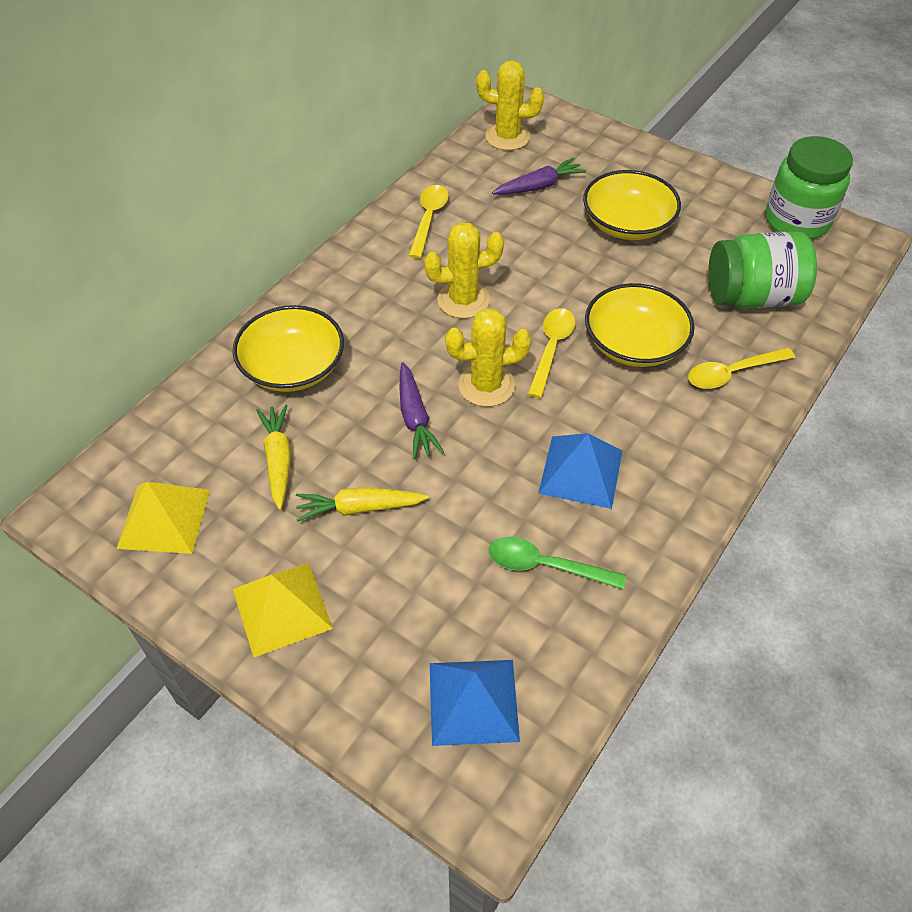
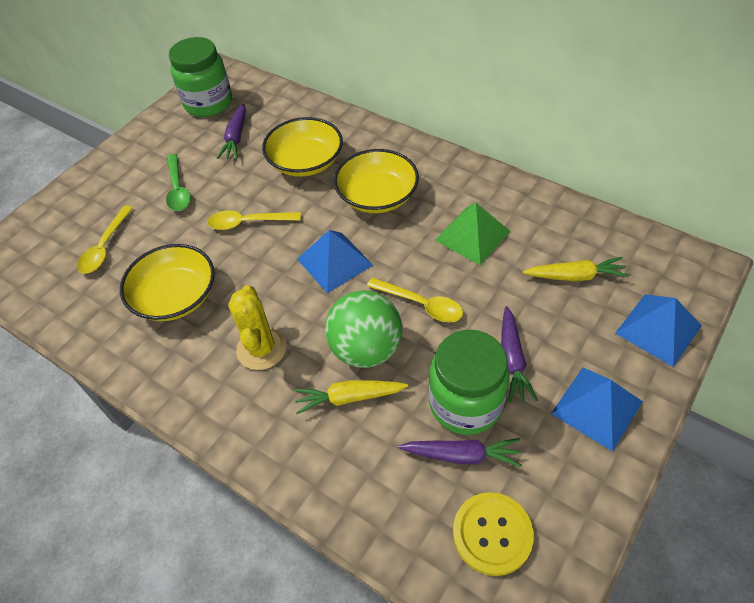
blue pyramid: 2 -> 3
green ball: 0 -> 1
green pyramid: 0 -> 1
purple carrot: 2 -> 3
yellow button: 0 -> 1
yellow cactus: 3 -> 1
yellow pyramid: 2 -> 0

